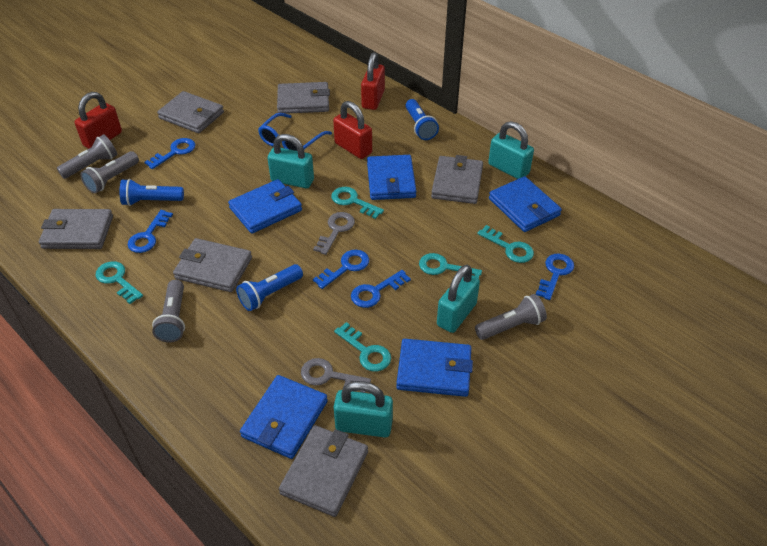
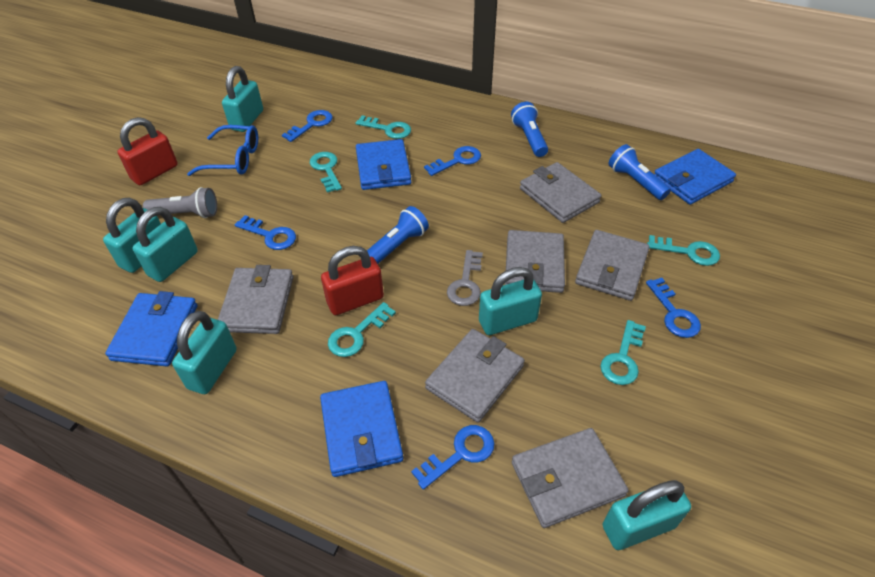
blue wallet: 5 -> 4
grey flashlight: 4 -> 1
grey key: 2 -> 1
red padlock: 3 -> 2
turquoise padlock: 4 -> 6

